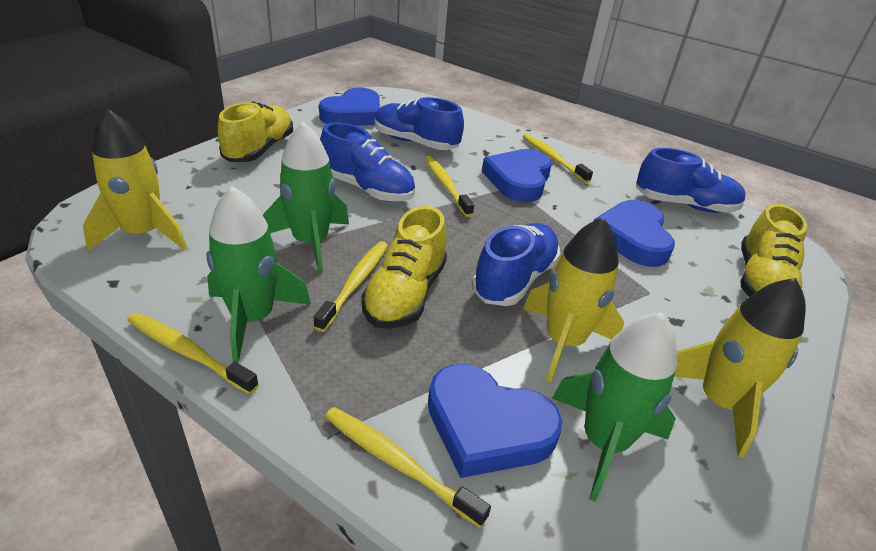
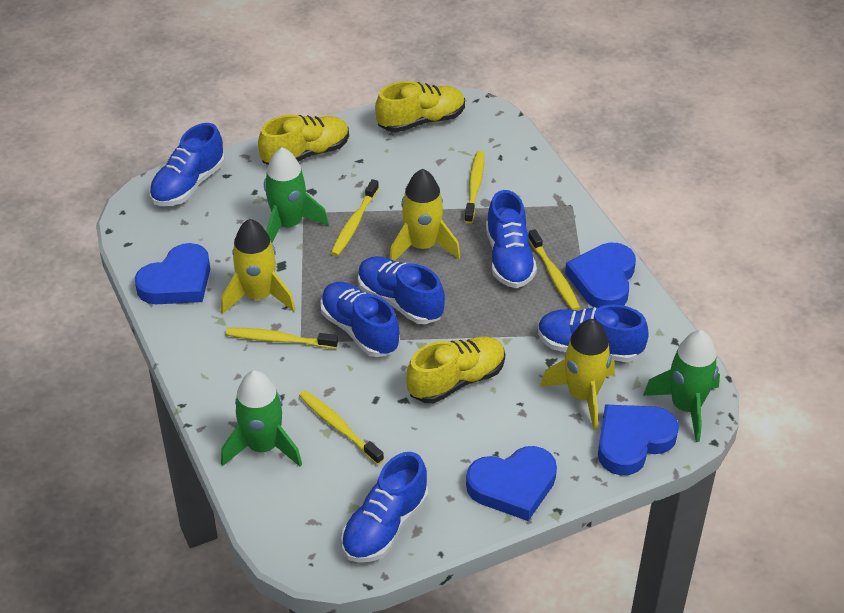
blue shoe: 4 -> 6

